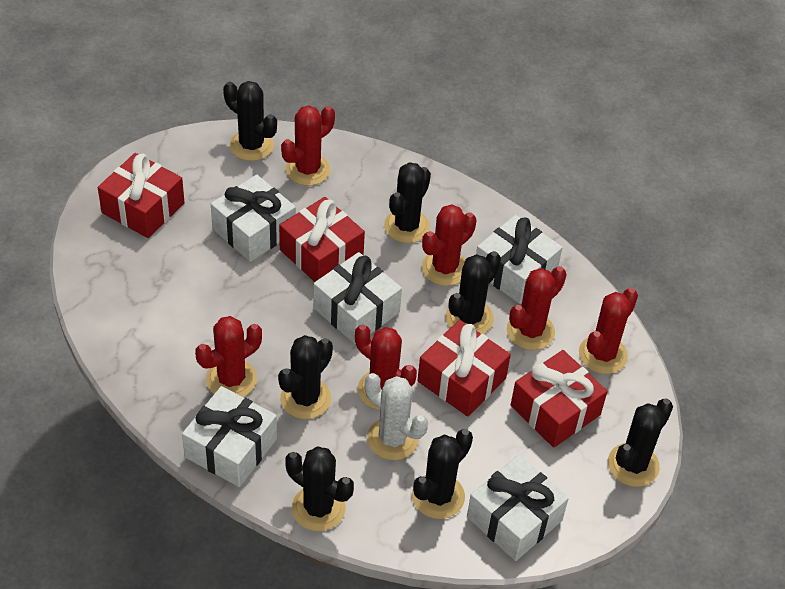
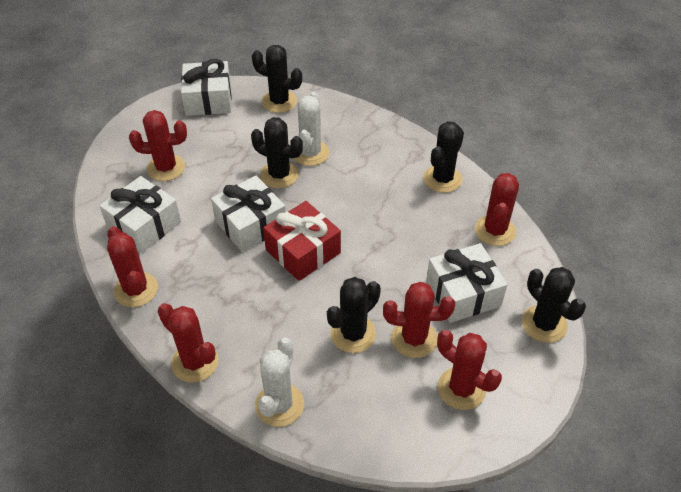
black cactus: 7 -> 5
red gift: 4 -> 1
white cactus: 1 -> 2
white gift: 5 -> 4

